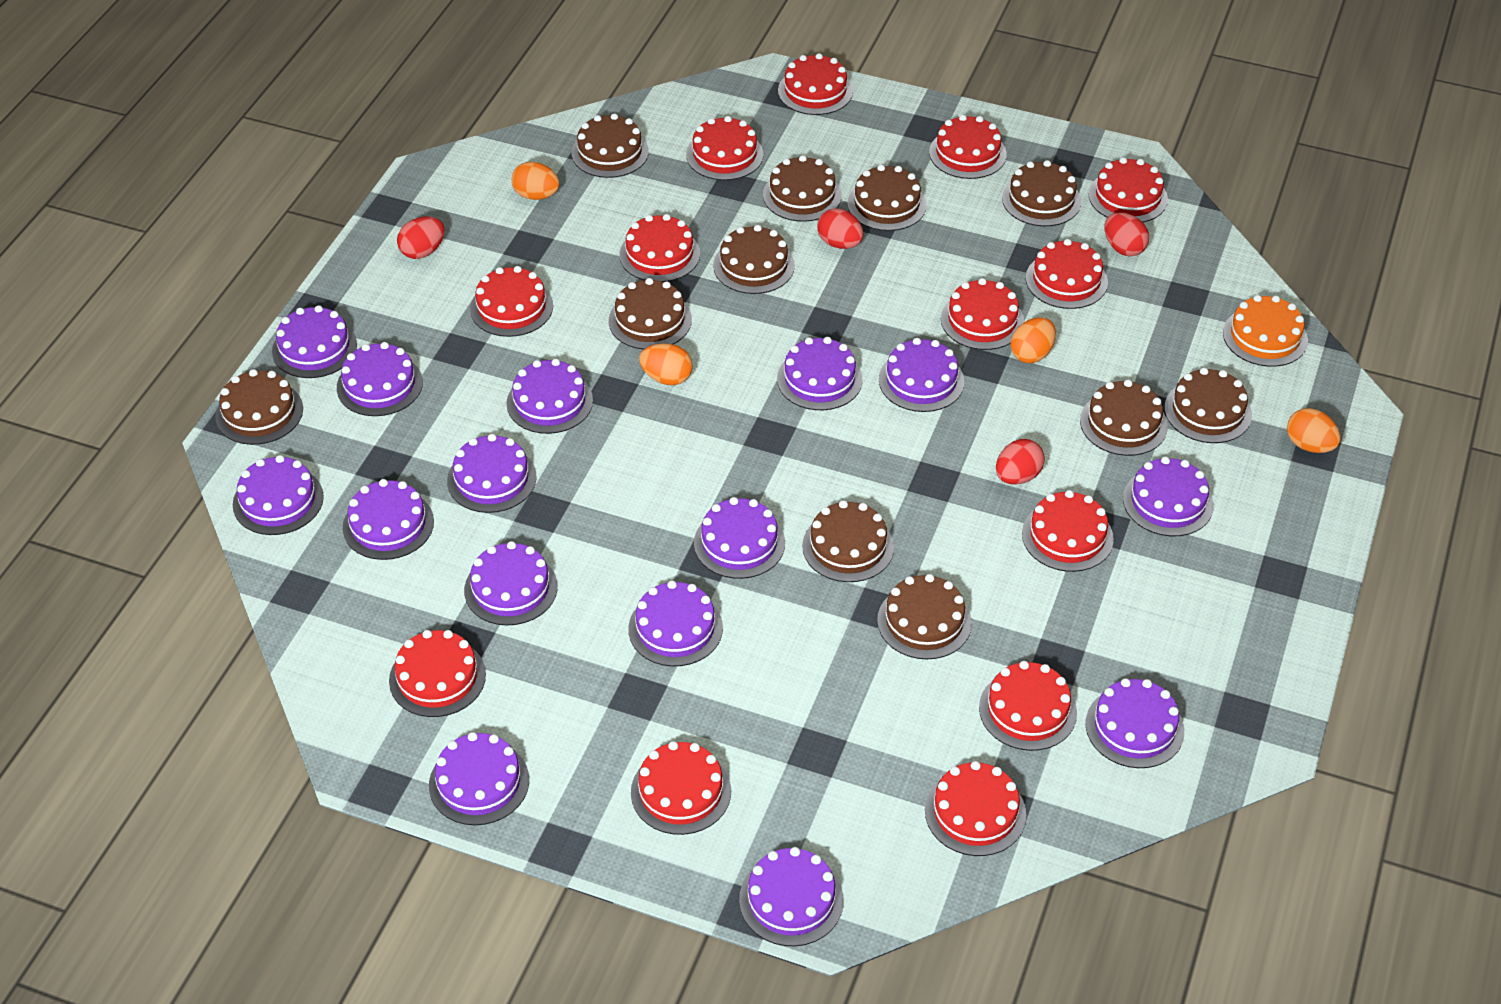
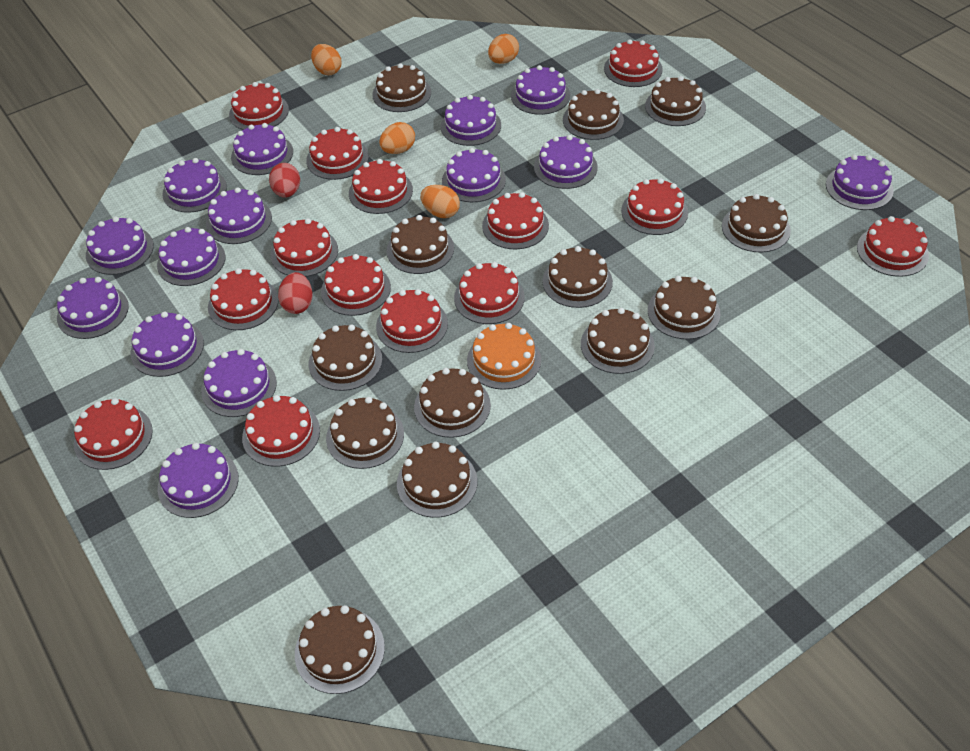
brown cake: 11 -> 13
purple cake: 15 -> 14
red cake: 13 -> 14
red egg: 4 -> 2

